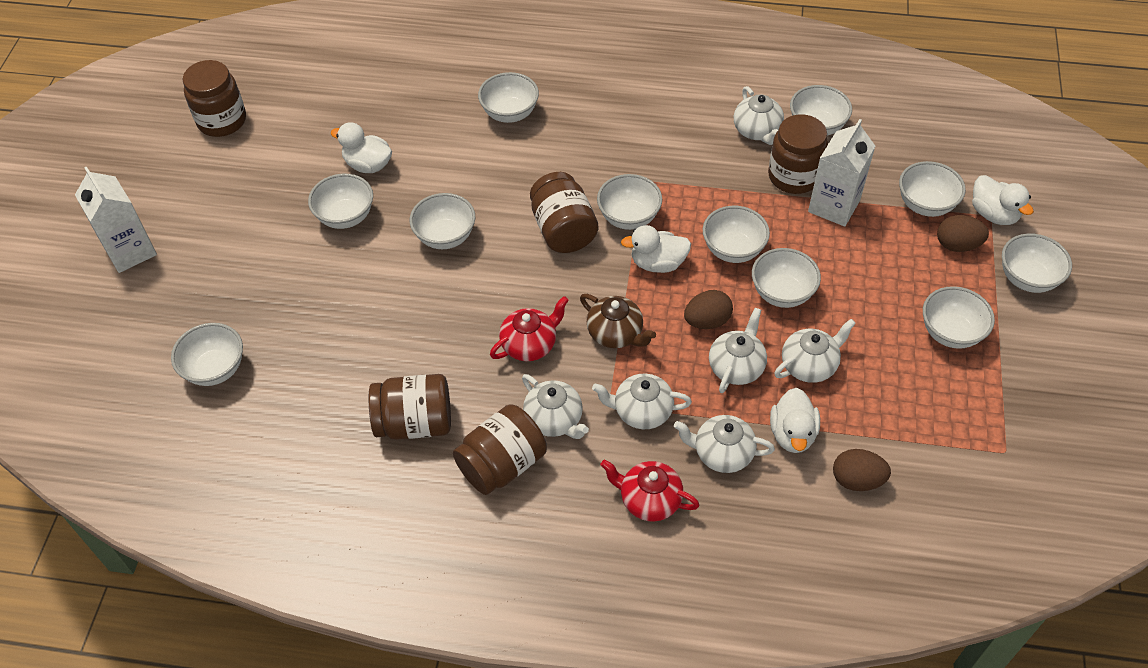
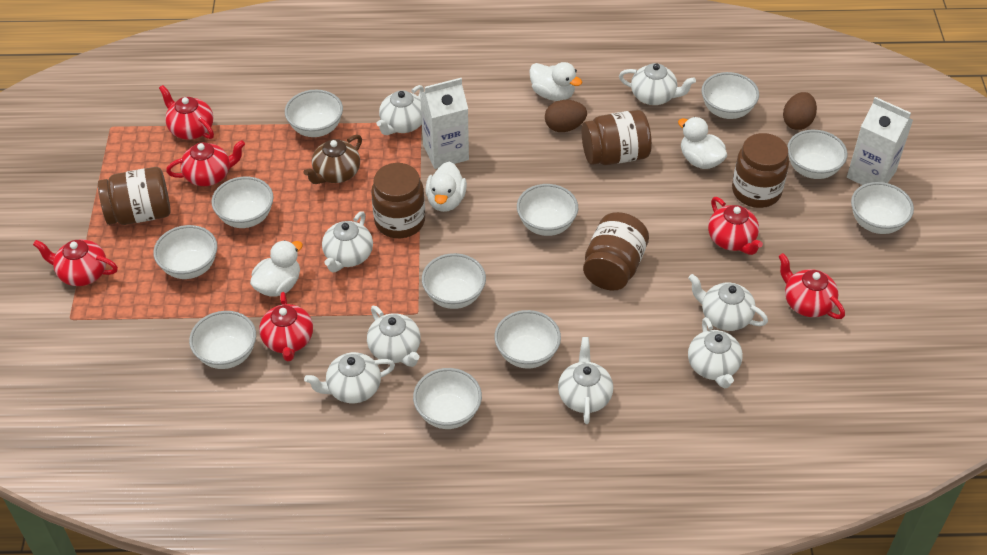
brown egg: 3 -> 2
red teapot: 2 -> 6
white teapot: 6 -> 8

